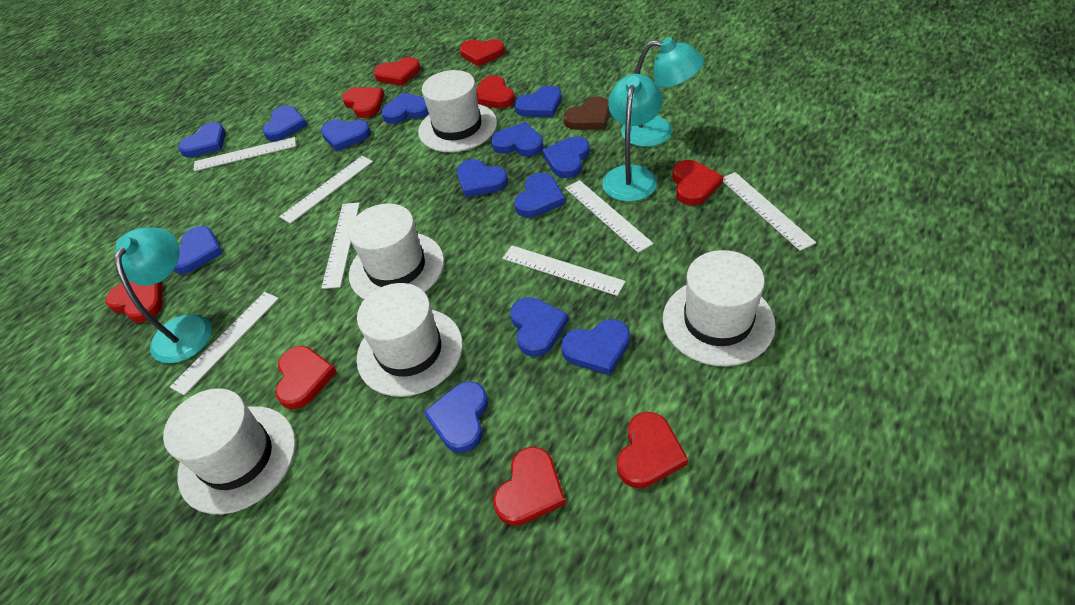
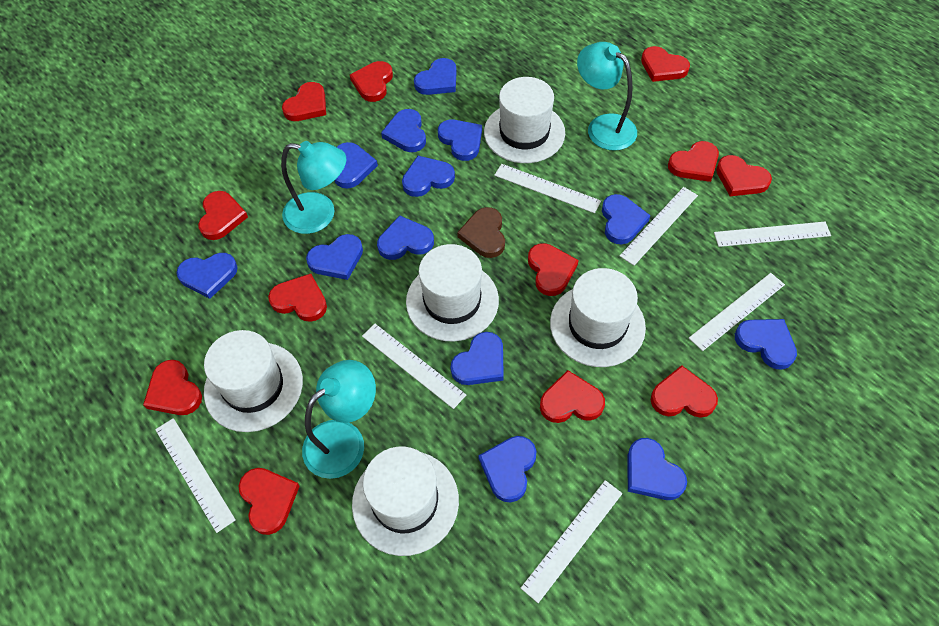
red heart: 9 -> 12

